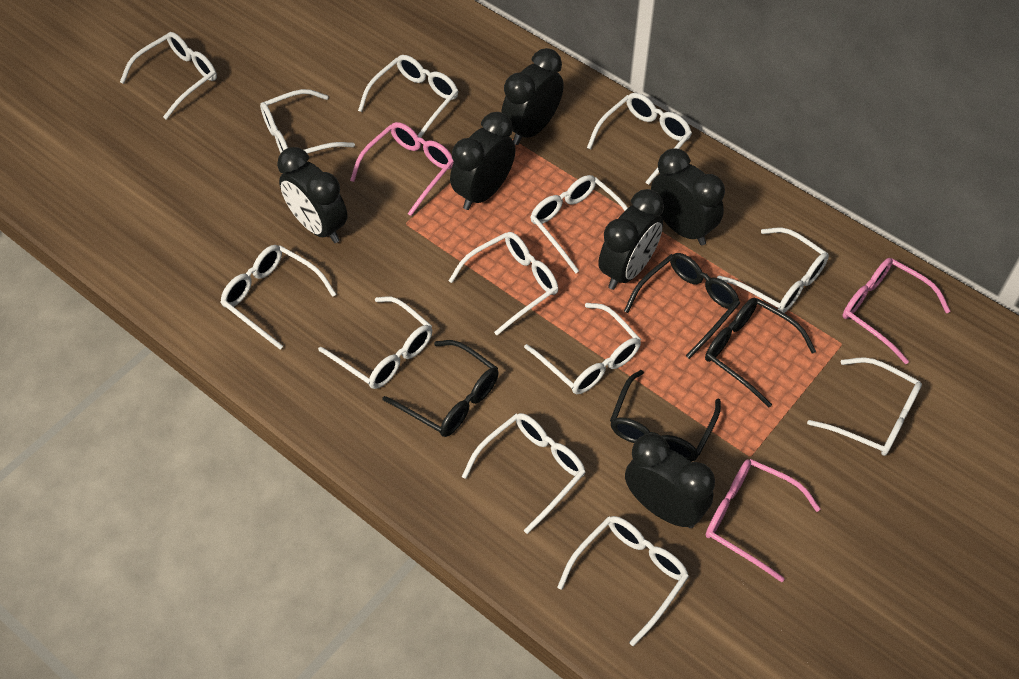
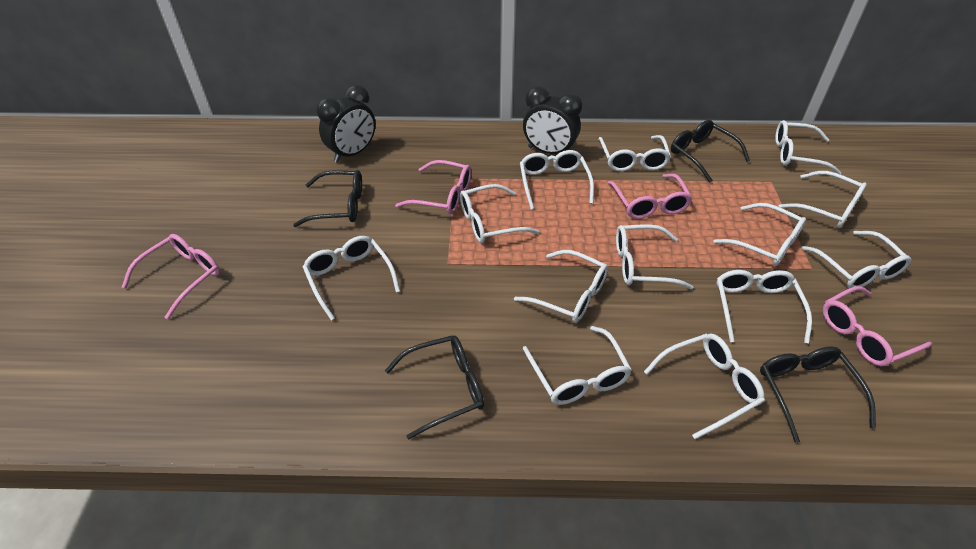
black clock: 6 -> 2
pink glasses: 3 -> 4

